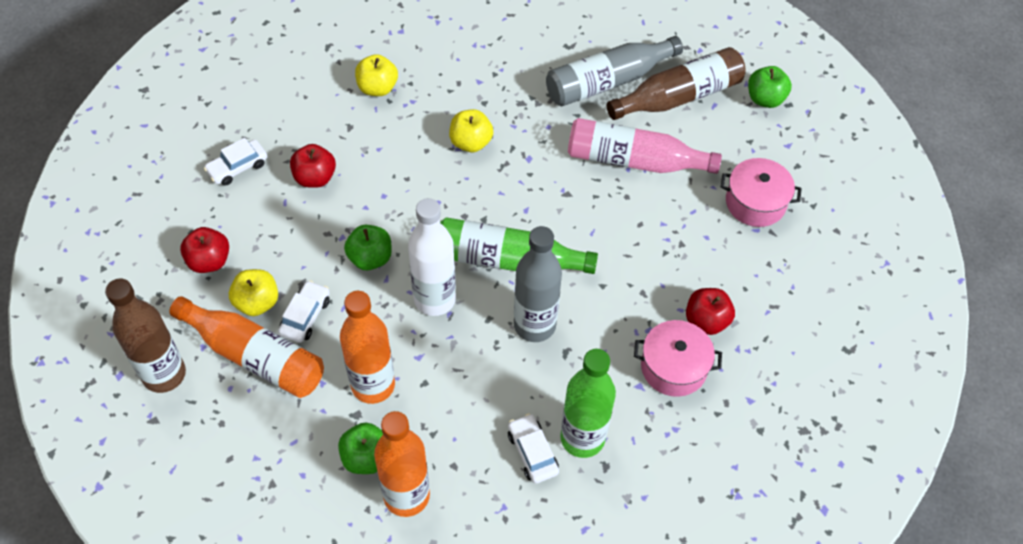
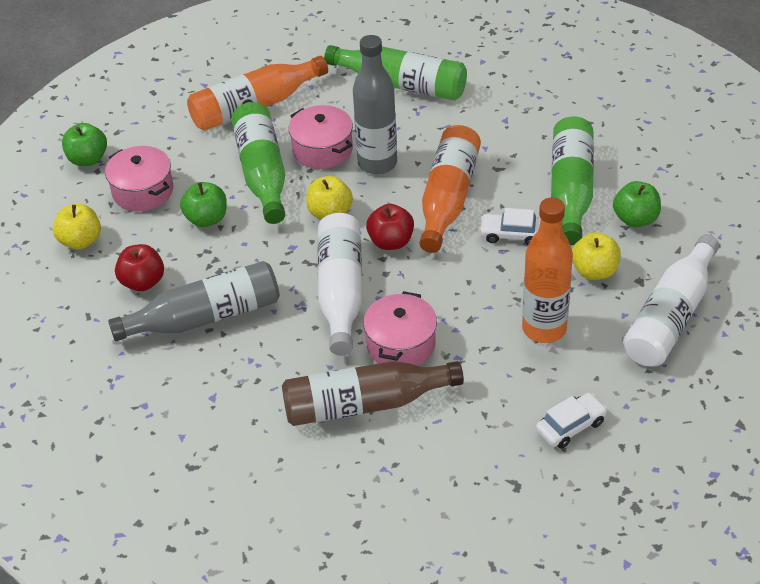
brown bottle: 2 -> 1
green bottle: 2 -> 3
pink bottle: 1 -> 0
pink pot: 2 -> 3
red apple: 3 -> 2
white bottle: 1 -> 2
white car: 3 -> 2

